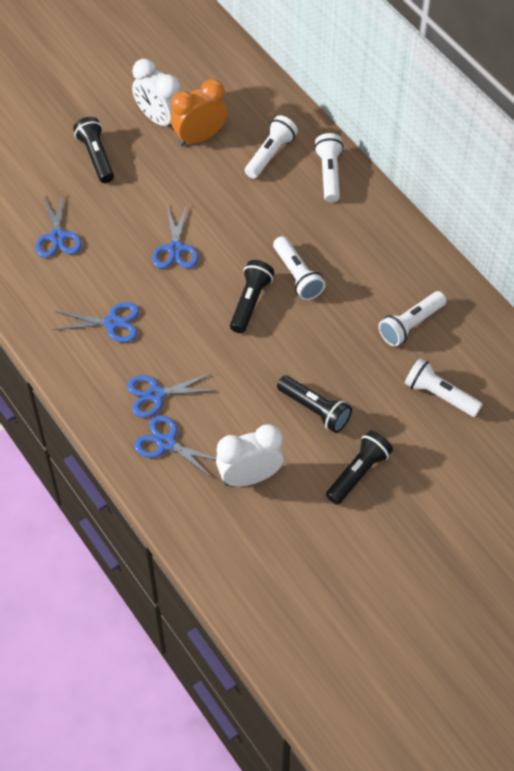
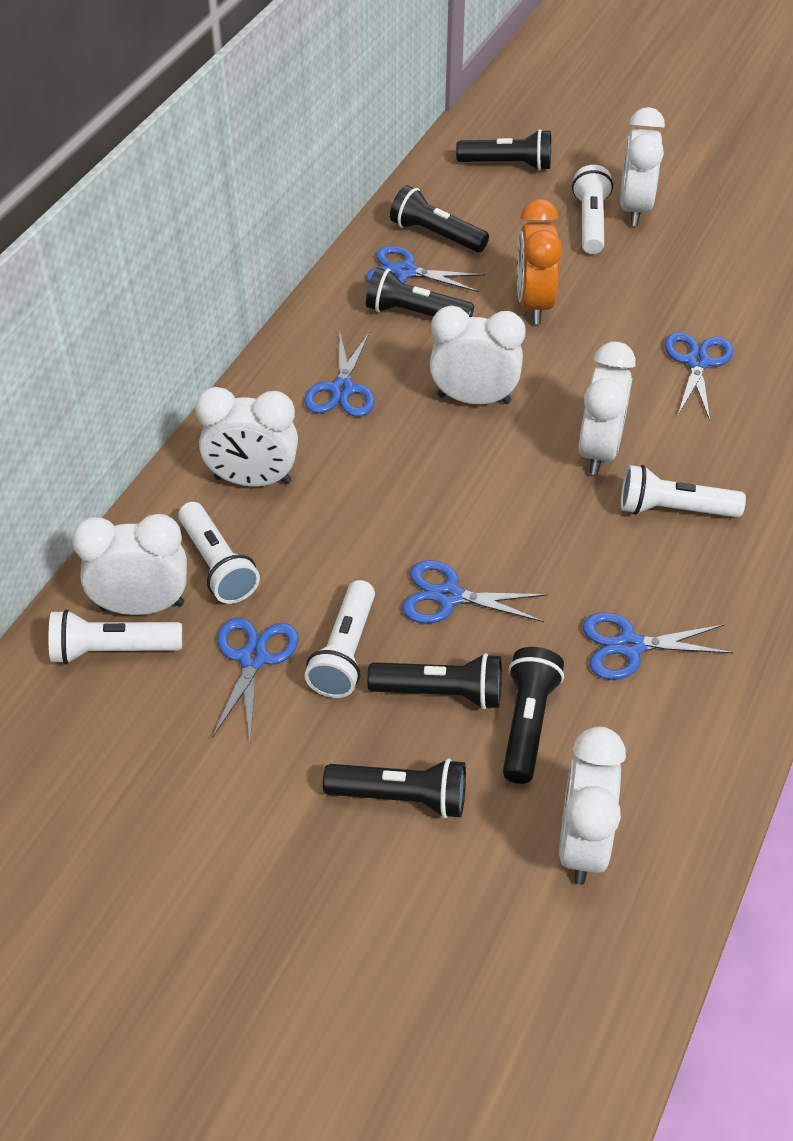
black flashlight: 4 -> 6
blue scissors: 5 -> 6
white clock: 2 -> 6

